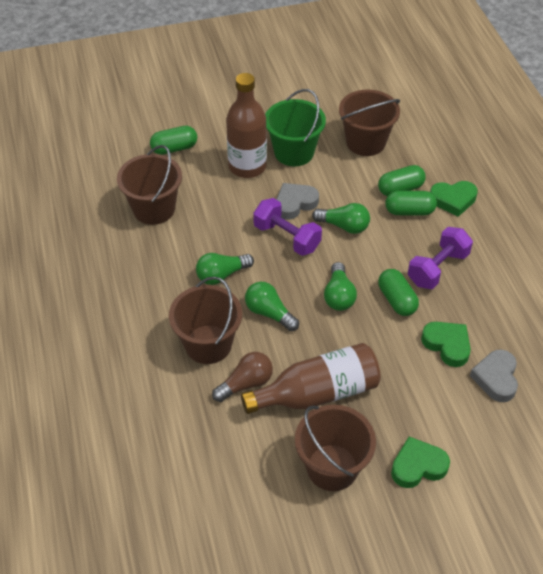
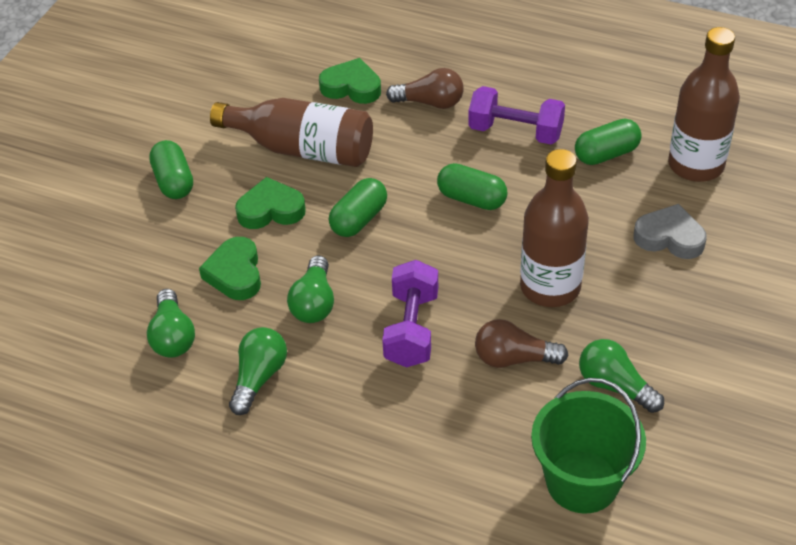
brown bottle: 2 -> 3
brown bucket: 4 -> 0
brown light bulb: 1 -> 2
grey heart: 2 -> 1

